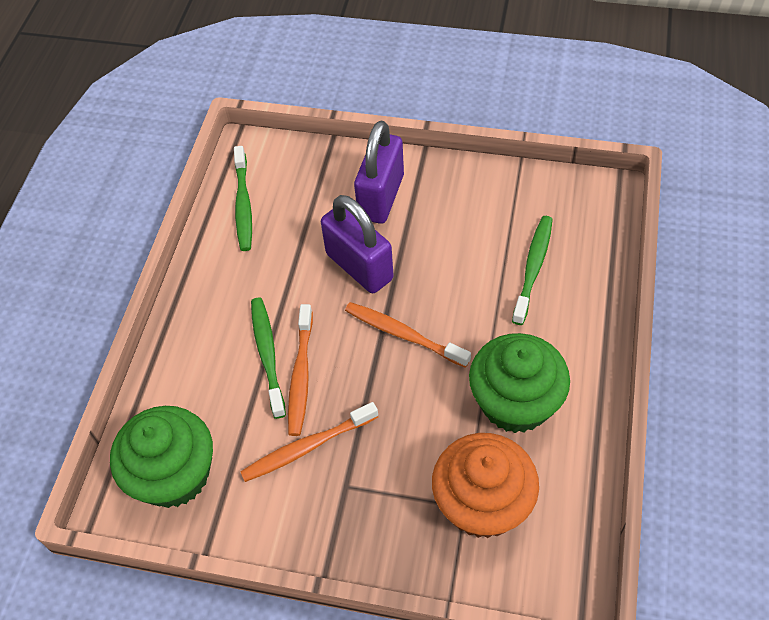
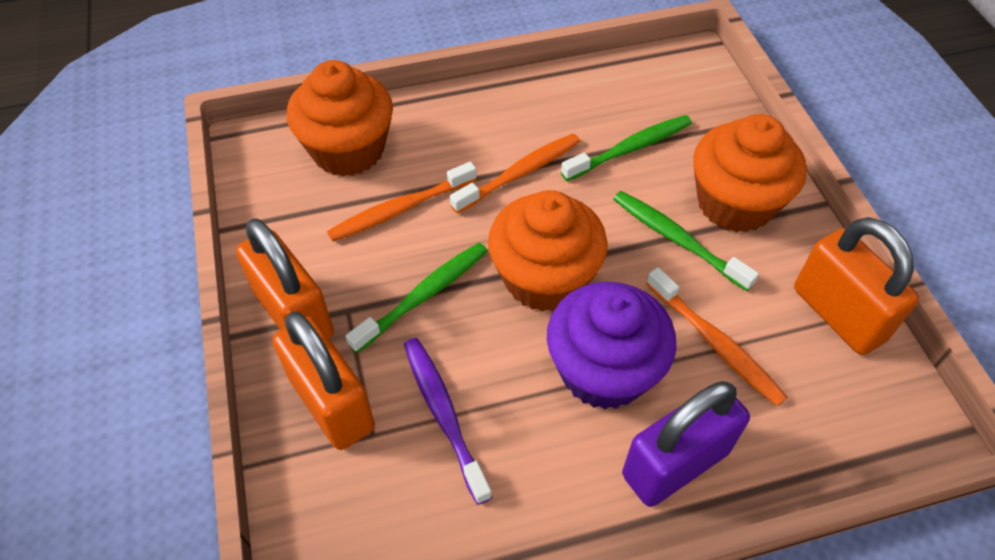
green cupcake: 2 -> 0
orange cupcake: 1 -> 3
orange padlock: 0 -> 3
purple cupcake: 0 -> 1
purple padlock: 2 -> 1
purple toothbrush: 0 -> 1

